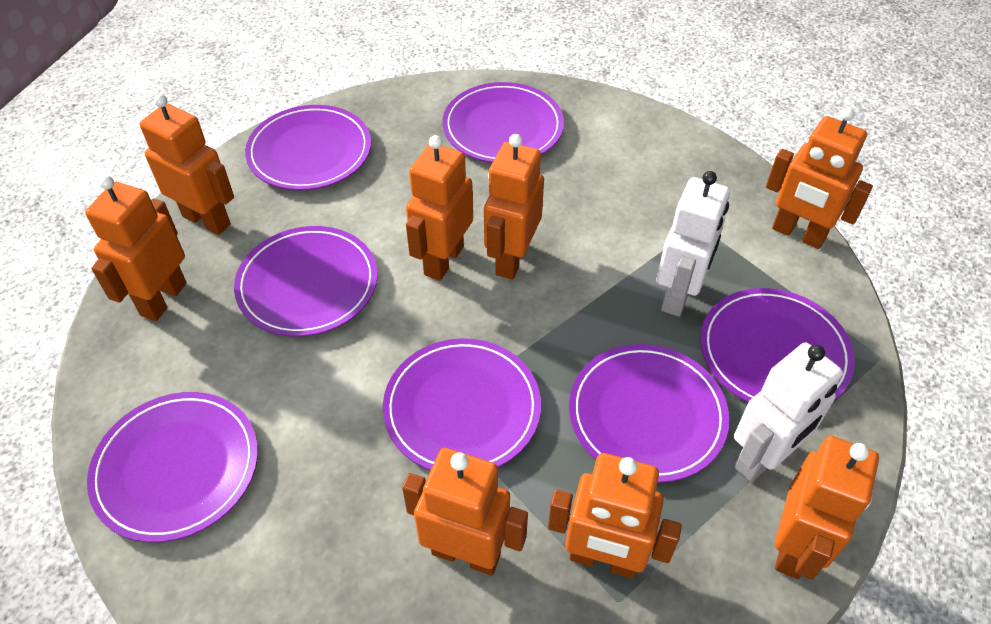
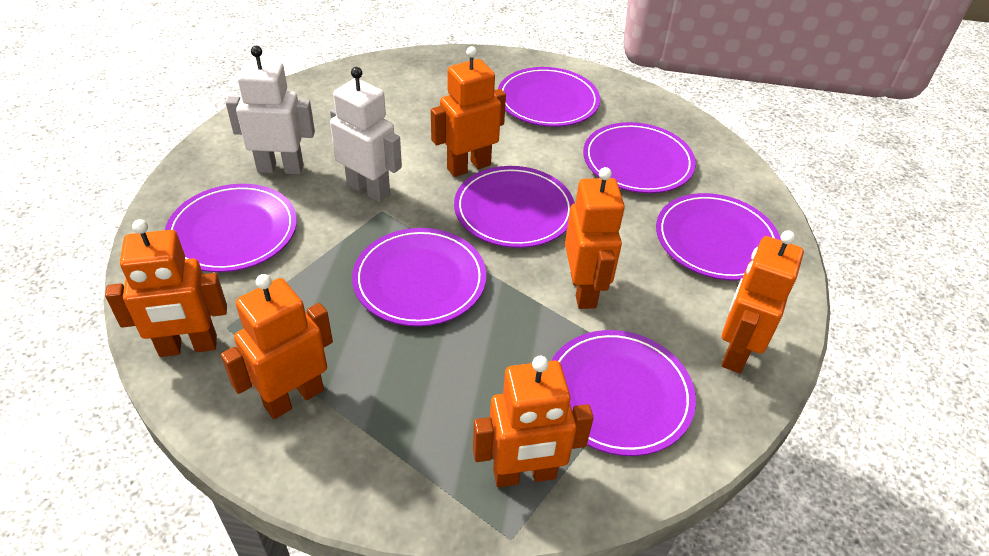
orange robot: 8 -> 6

